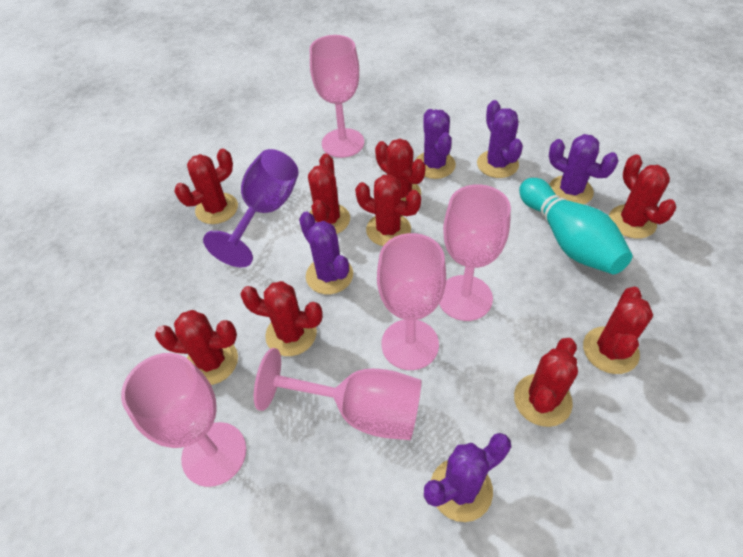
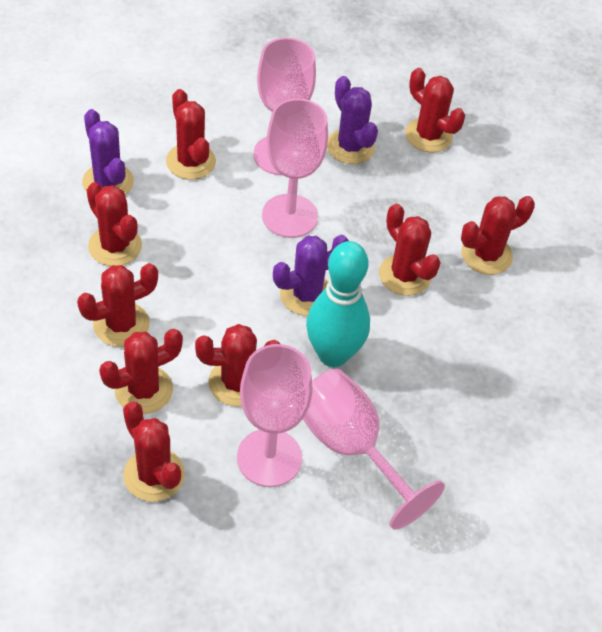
pink goblet: 5 -> 4
purple cactus: 5 -> 3
purple goblet: 1 -> 0

